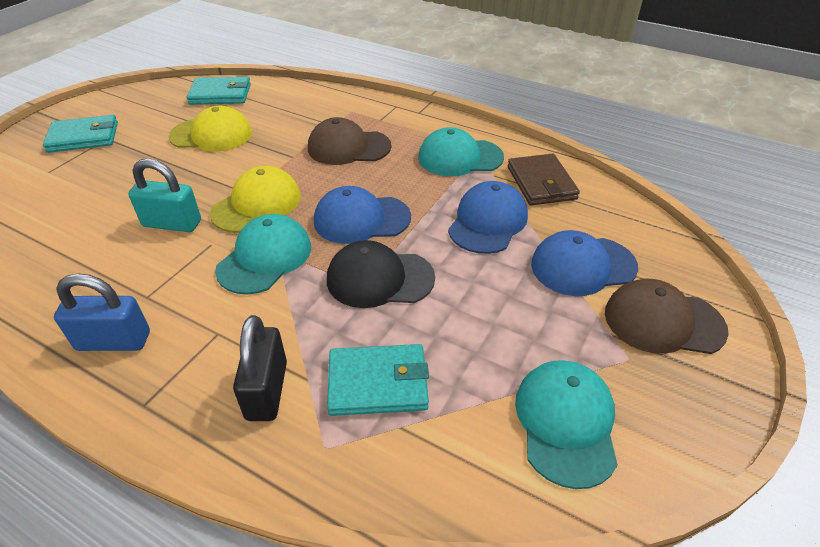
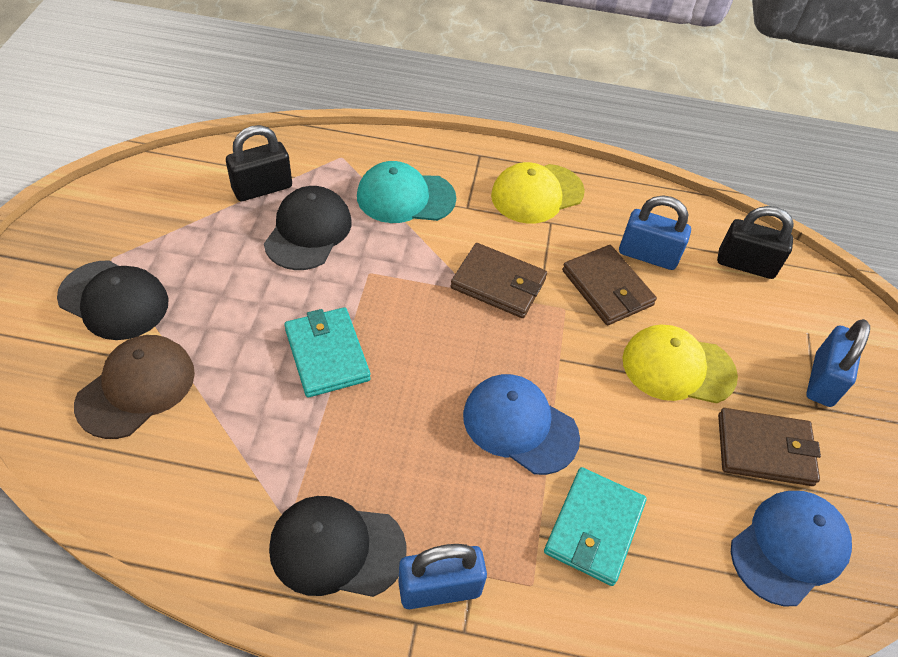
black cap: 1 -> 3
black padlock: 1 -> 2
blue cap: 3 -> 2
blue padlock: 1 -> 3
brown cap: 2 -> 1
brown wallet: 1 -> 3
turquoise cap: 3 -> 1
turquoise padlock: 1 -> 0
turquoise wallet: 3 -> 2

